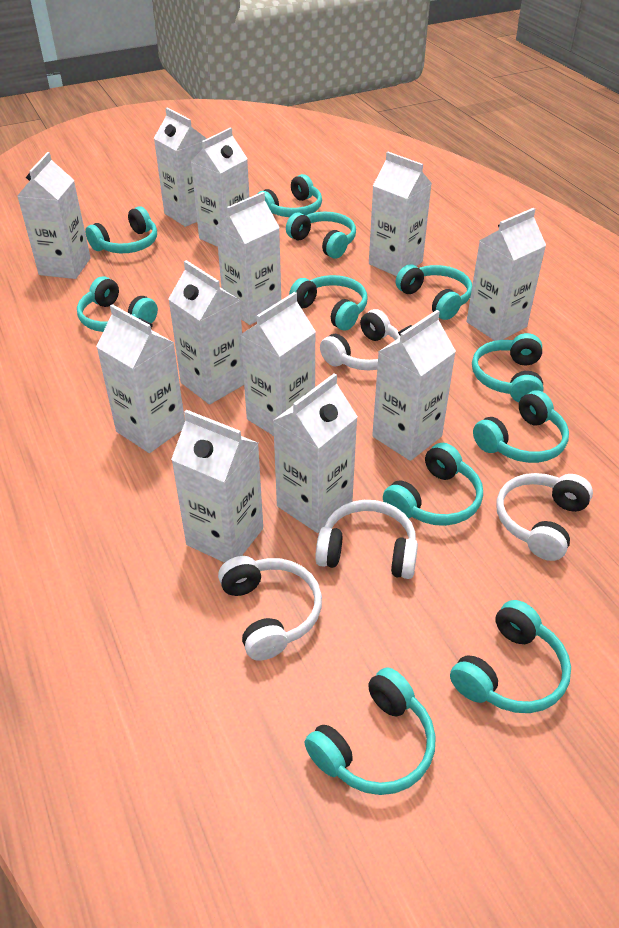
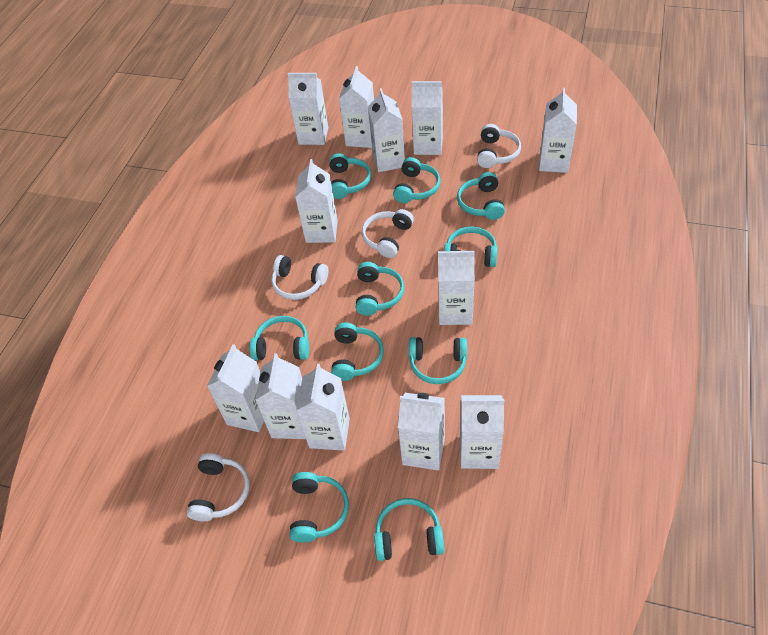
turquoise headphones: 11 -> 10

